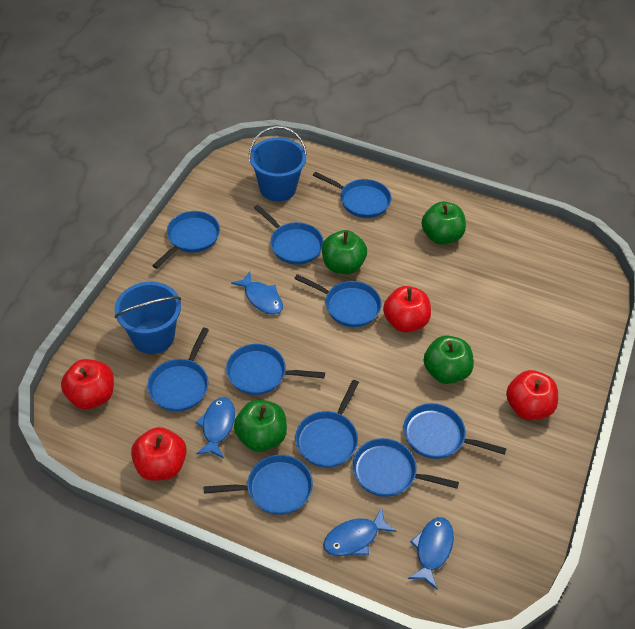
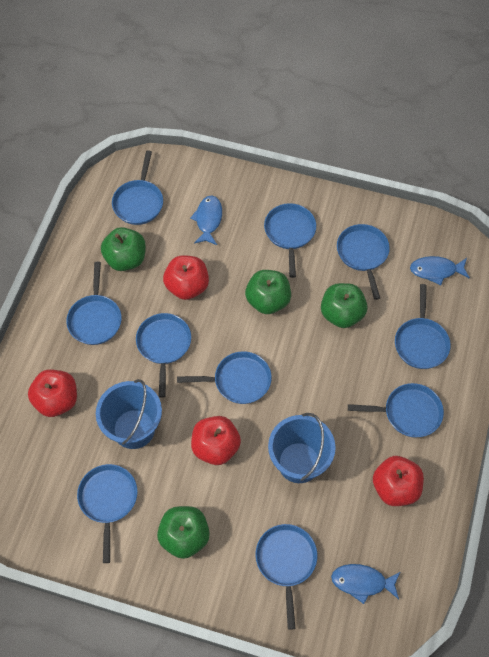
blue fish: 4 -> 3

